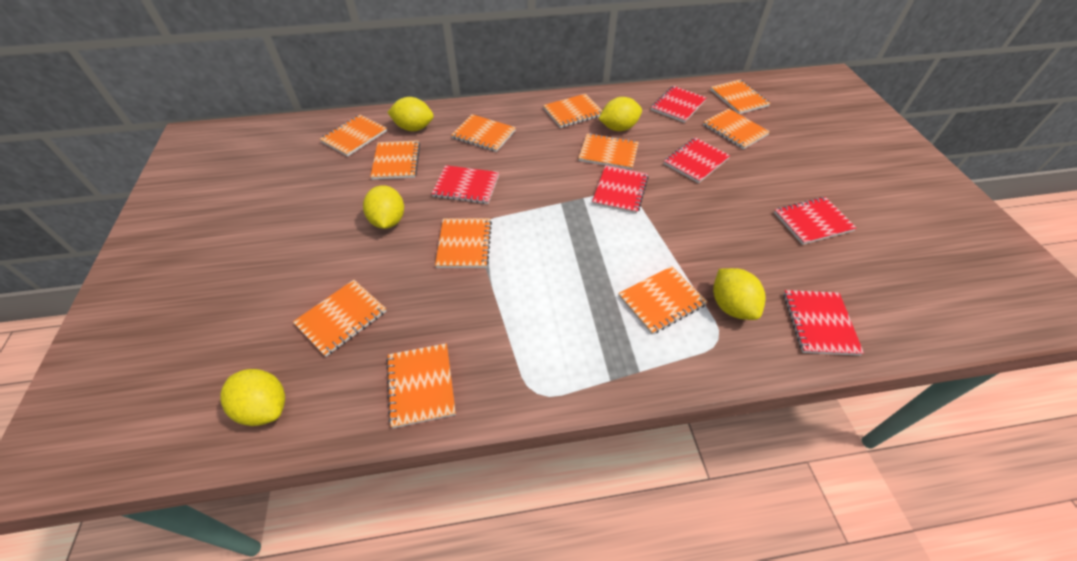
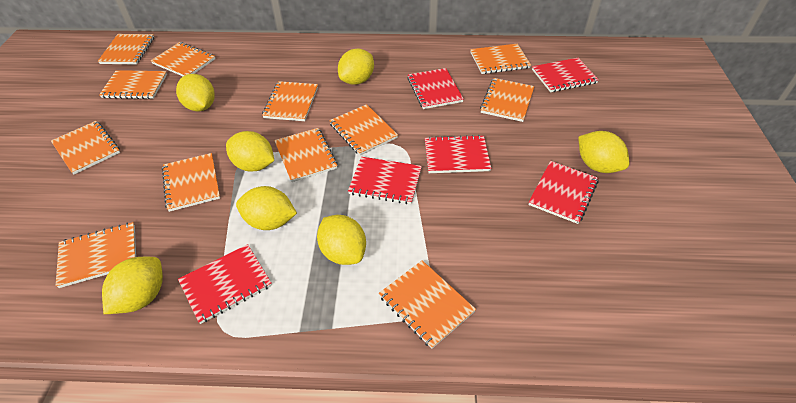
orange notebook: 11 -> 12
yellow lemon: 5 -> 7

